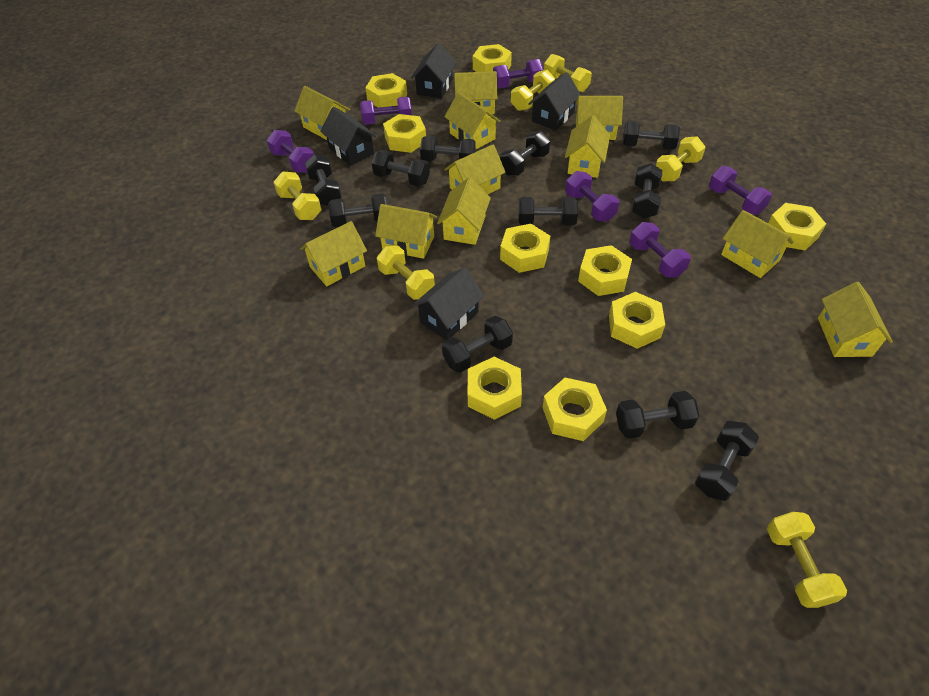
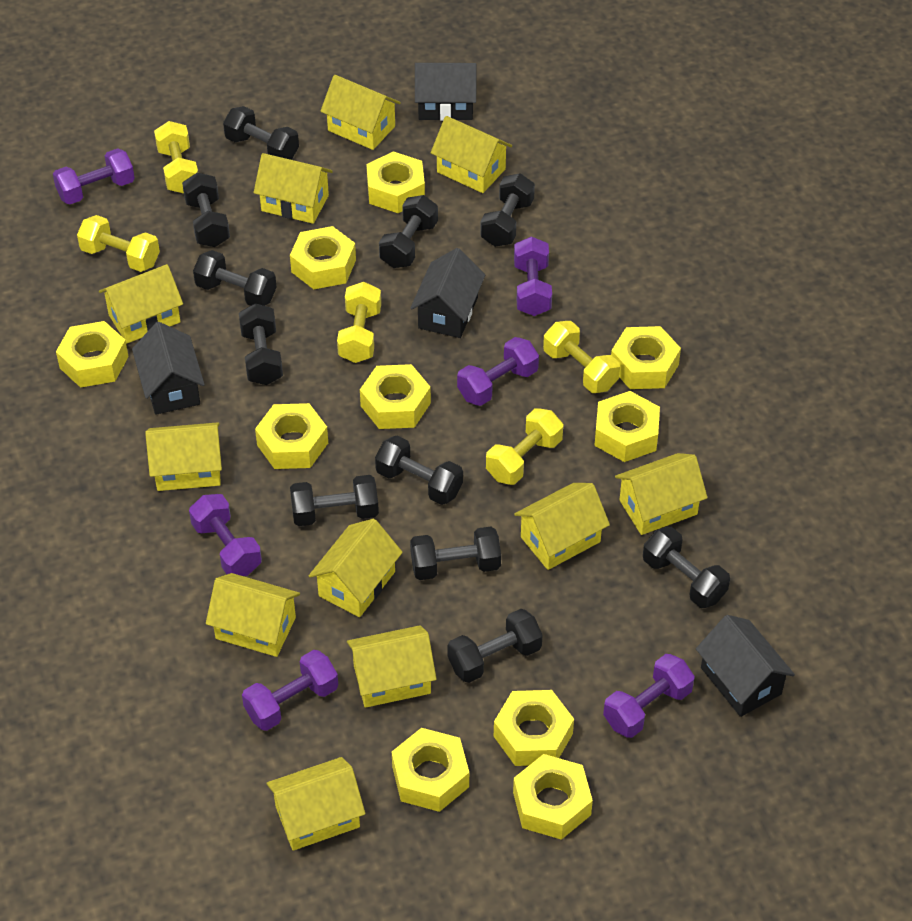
yellow dumbbell: 6 -> 5
yellow nut: 9 -> 10

